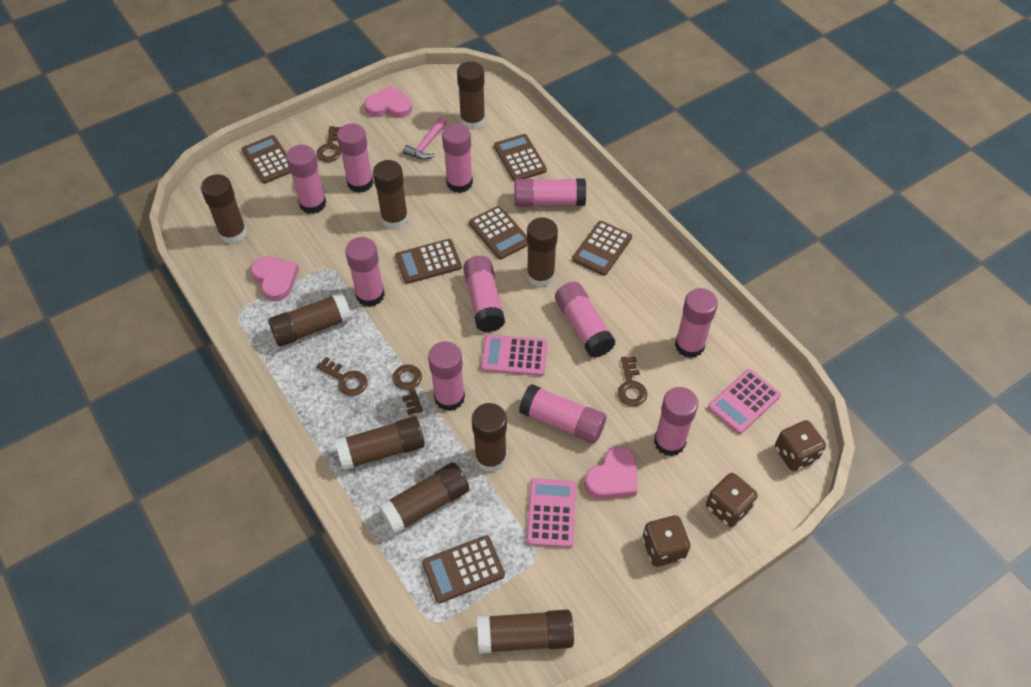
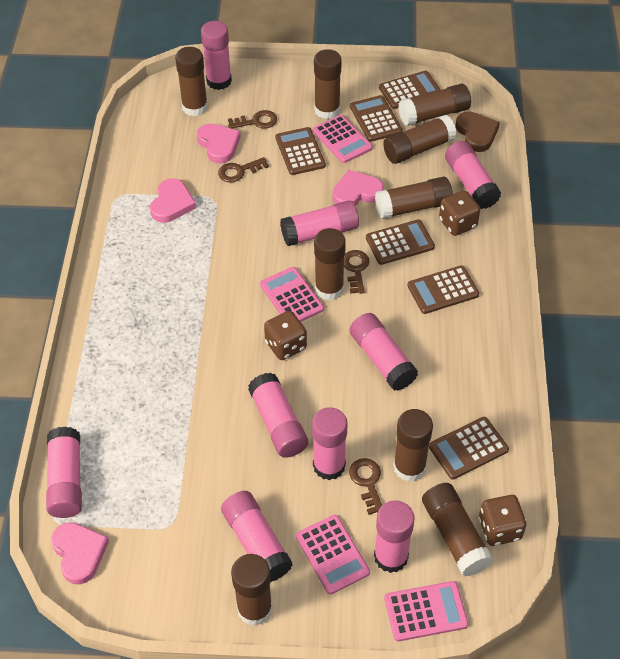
brown heart: 0 -> 1
pink calculator: 3 -> 4
pink glue stick: 11 -> 9
pink hammer: 1 -> 0
pink heart: 3 -> 4

